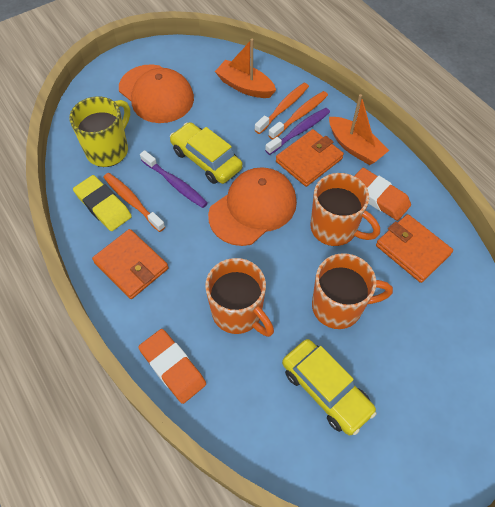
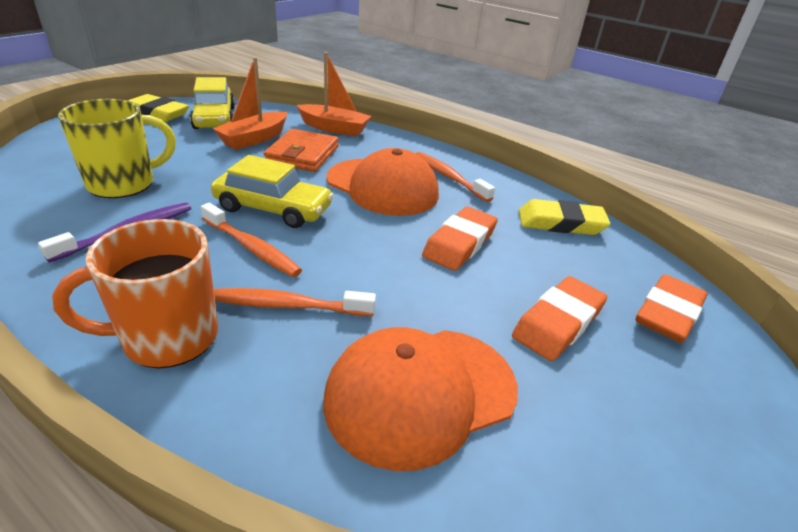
orange eraser: 2 -> 3
orange mug: 3 -> 1
orange wallet: 3 -> 1
purple toothbrush: 2 -> 1
yellow eraser: 1 -> 2

